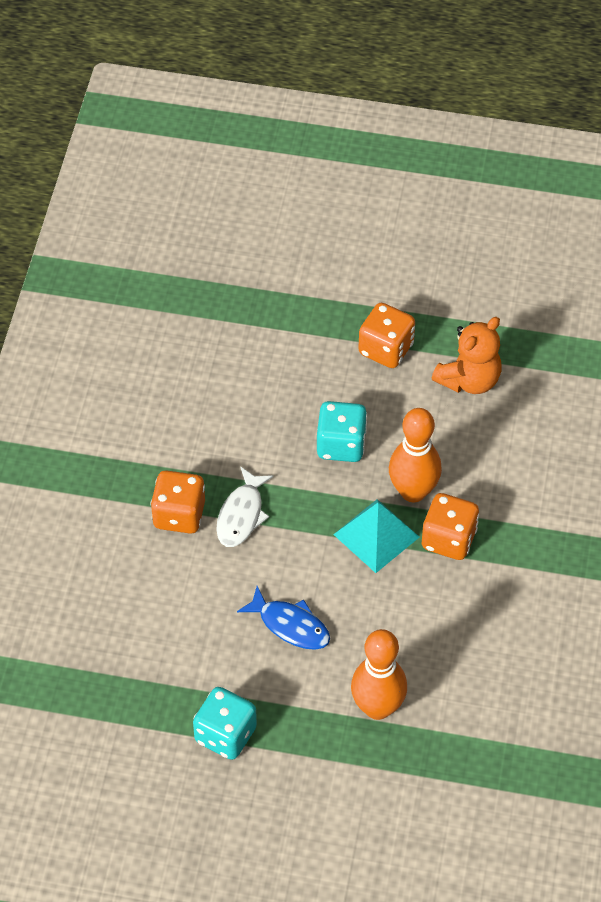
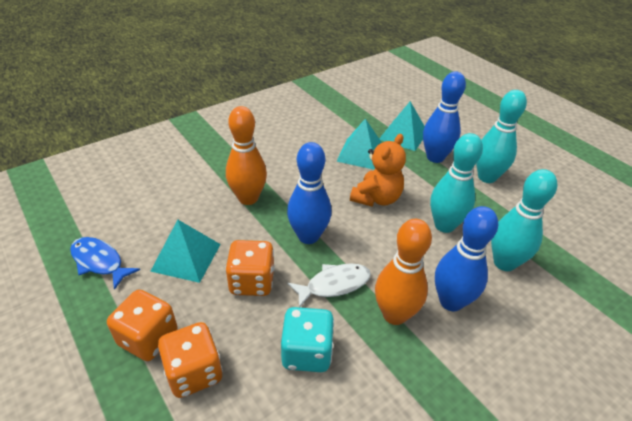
blue bowling pin: 0 -> 3
turquoise bowling pin: 0 -> 3
turquoise dice: 2 -> 1
turquoise pyramid: 1 -> 3

